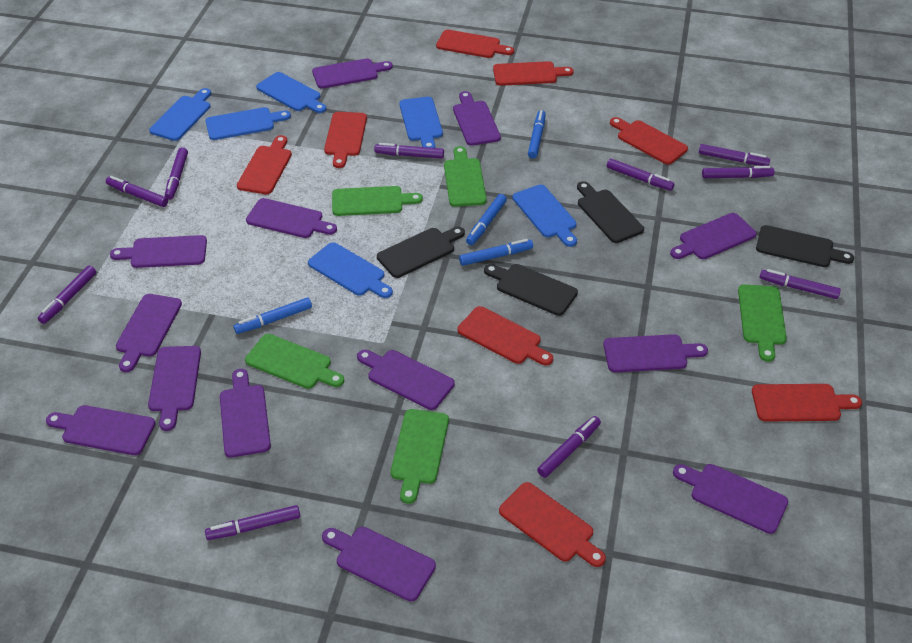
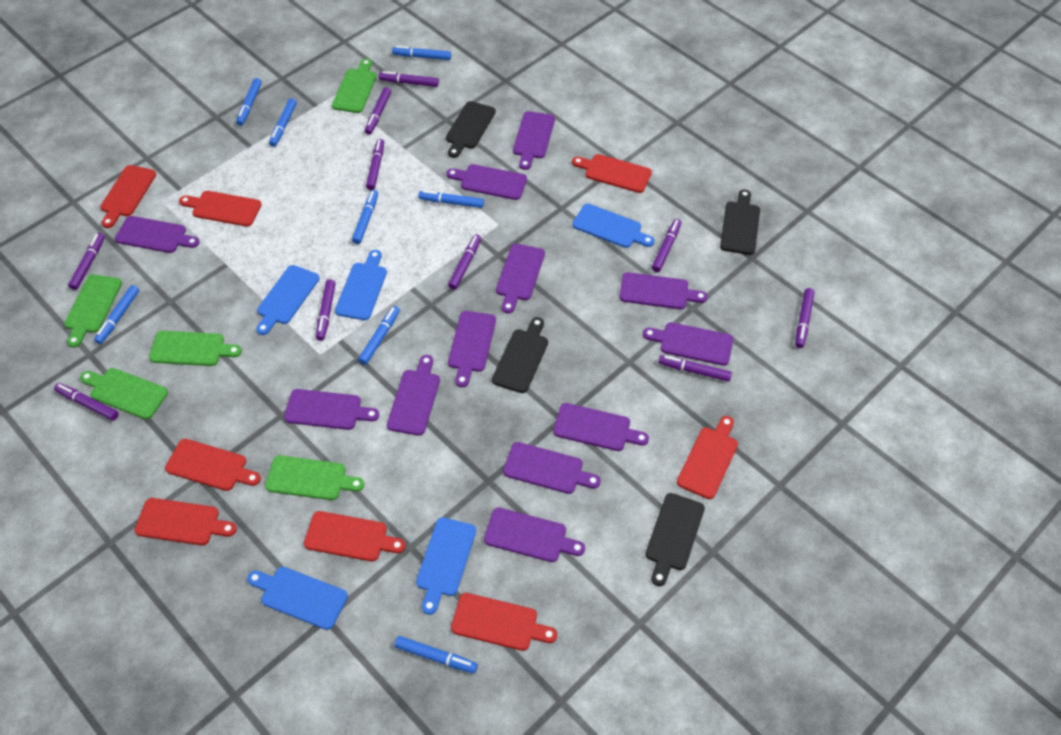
blue cutting board: 6 -> 5
blue marker: 4 -> 8
purple cutting board: 13 -> 12

